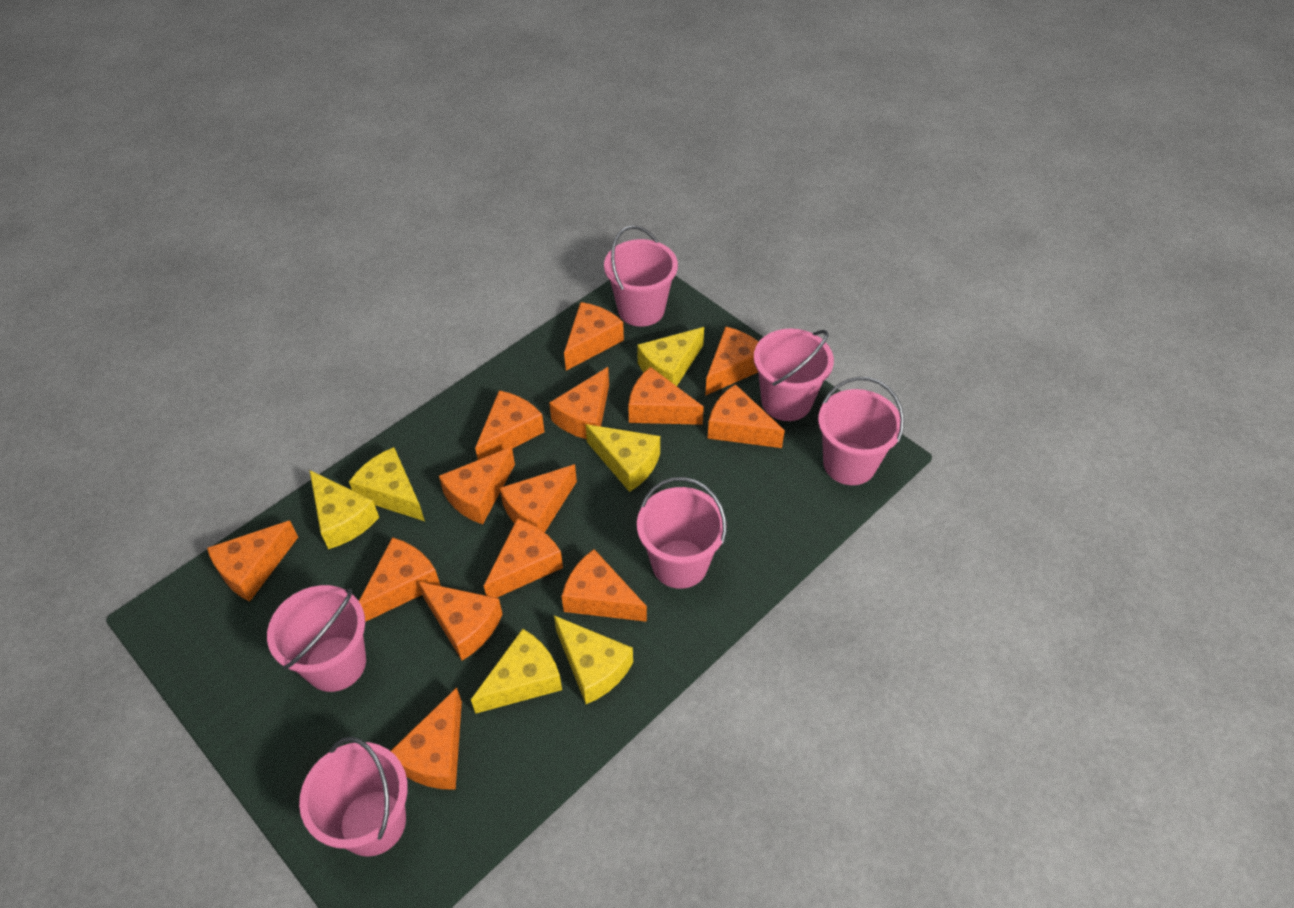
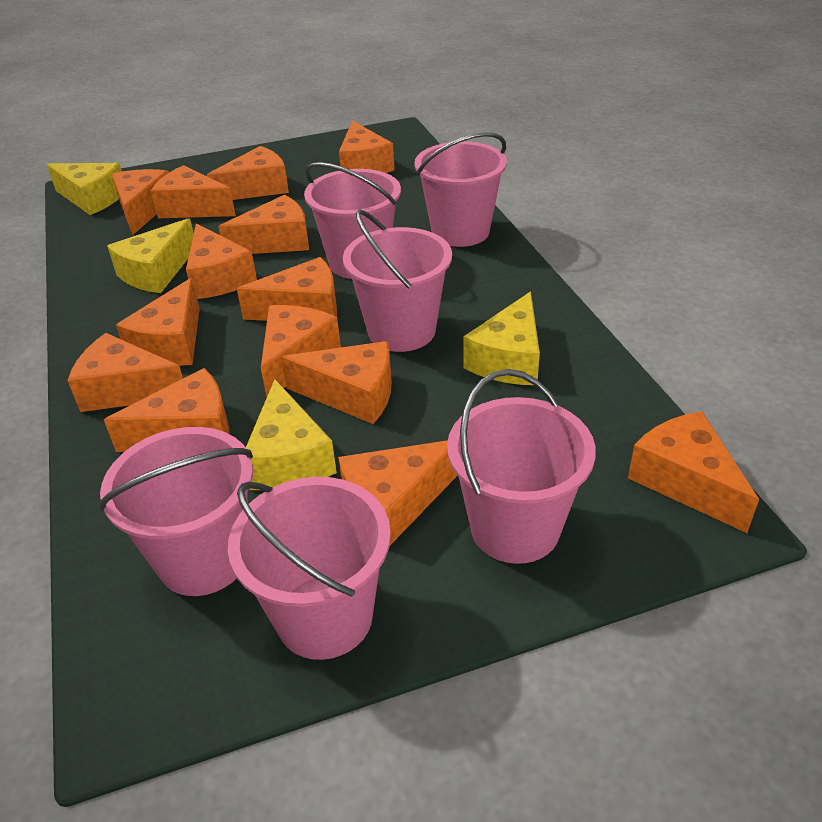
yellow cheese: 6 -> 4

